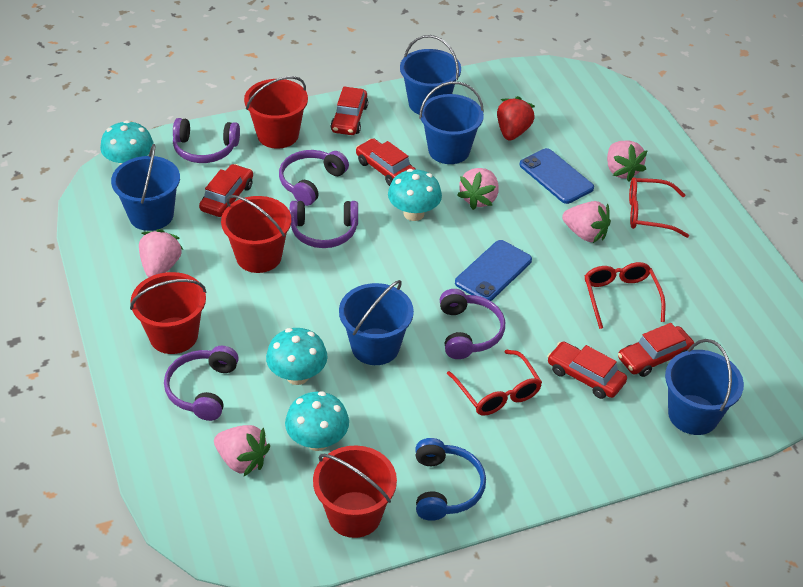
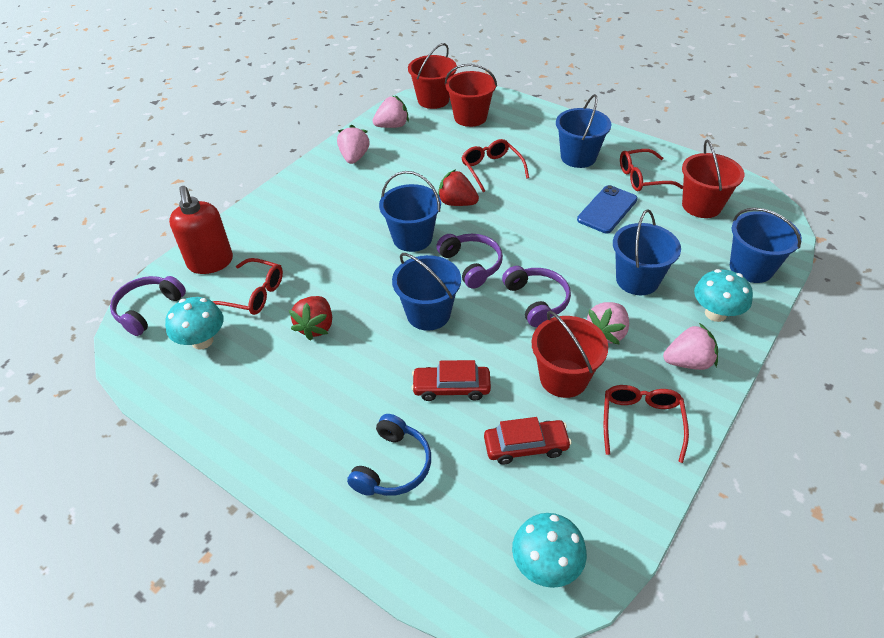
blue phone: 2 -> 1
pink strawberry: 5 -> 4
purple headphones: 5 -> 3
red car: 5 -> 2
red glasses: 3 -> 4
red soap dispenser: 0 -> 1
red strawberry: 1 -> 2
turquoise mushroom: 4 -> 3

